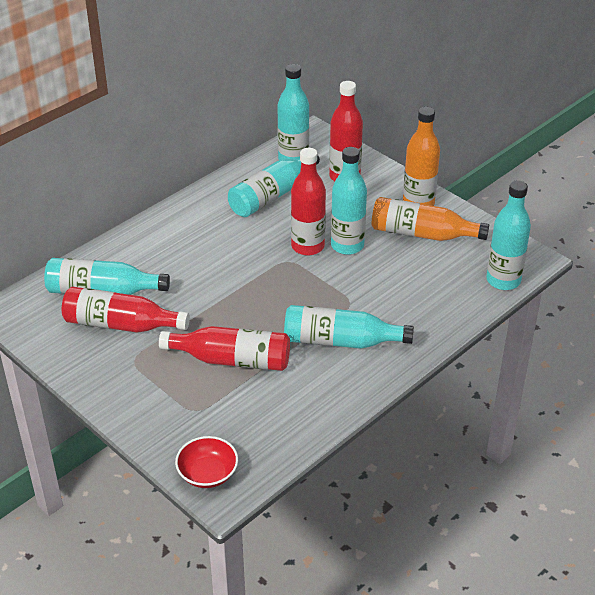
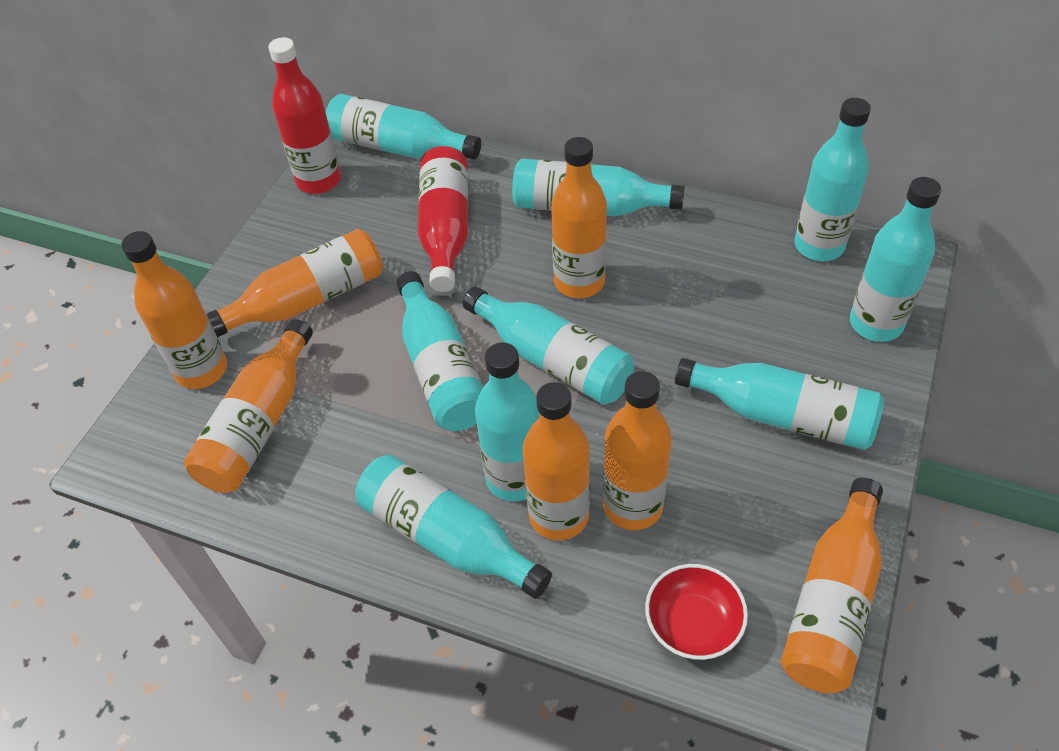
orange bottle: 2 -> 7
red bottle: 4 -> 2
turquoise bottle: 6 -> 9

